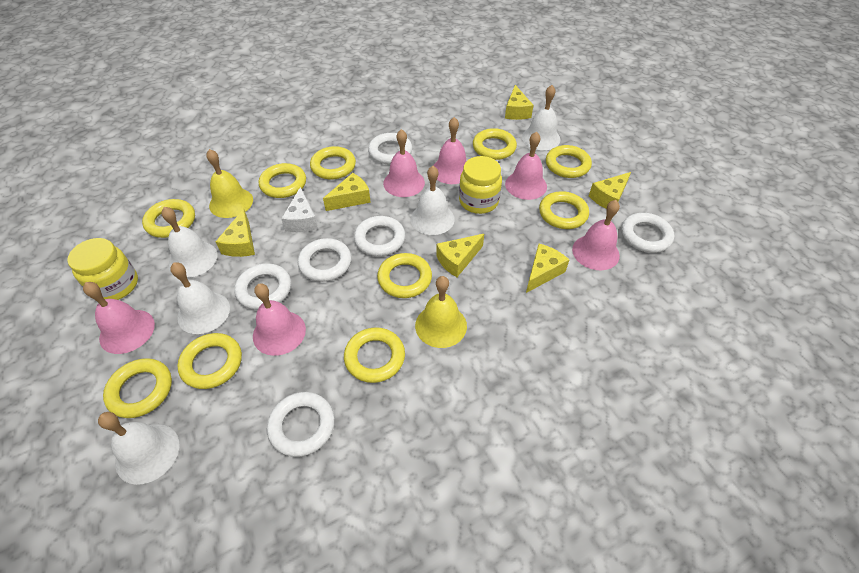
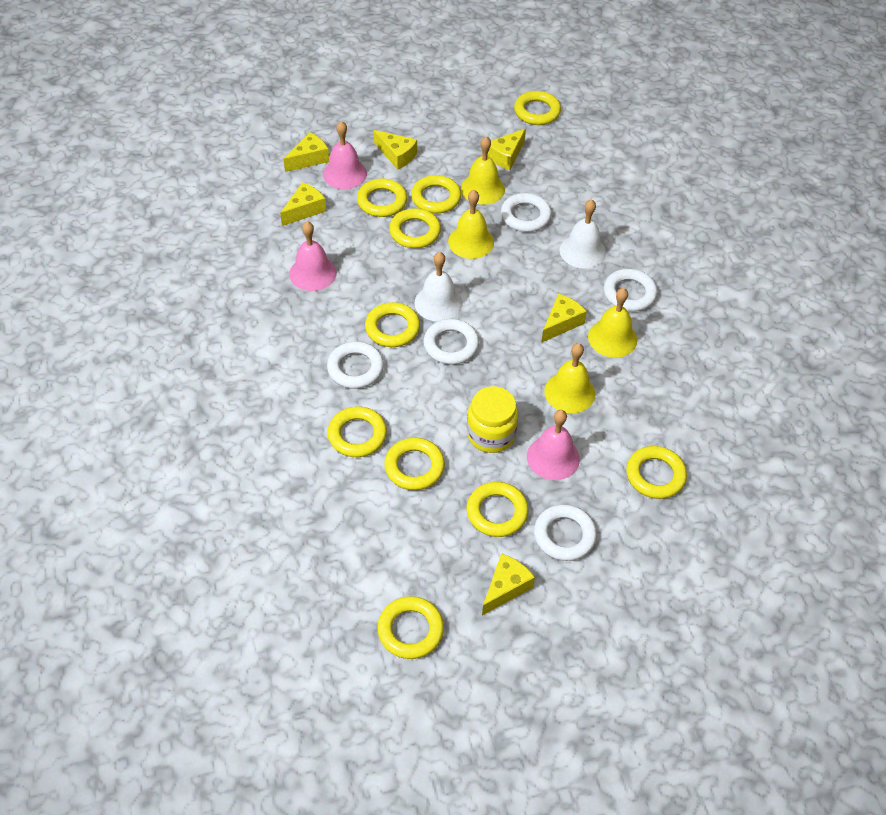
pink bell: 6 -> 3
white bell: 5 -> 2
white cheese: 1 -> 0
white ring: 6 -> 5
yellow bell: 2 -> 4
yellow jar: 2 -> 1

